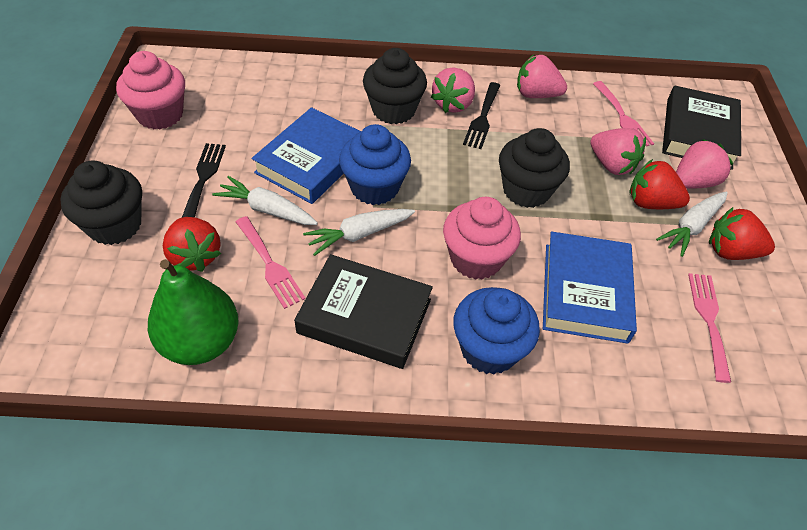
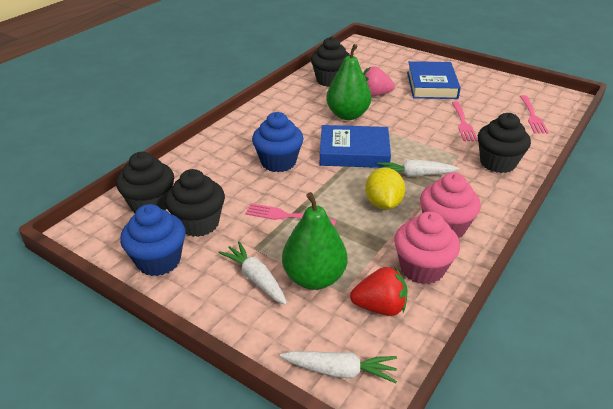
black book: 2 -> 0
black cupcake: 3 -> 4
black fork: 2 -> 0
green pear: 1 -> 2
pink strawberry: 4 -> 1
red strawberry: 3 -> 1
yellow lemon: 0 -> 1

